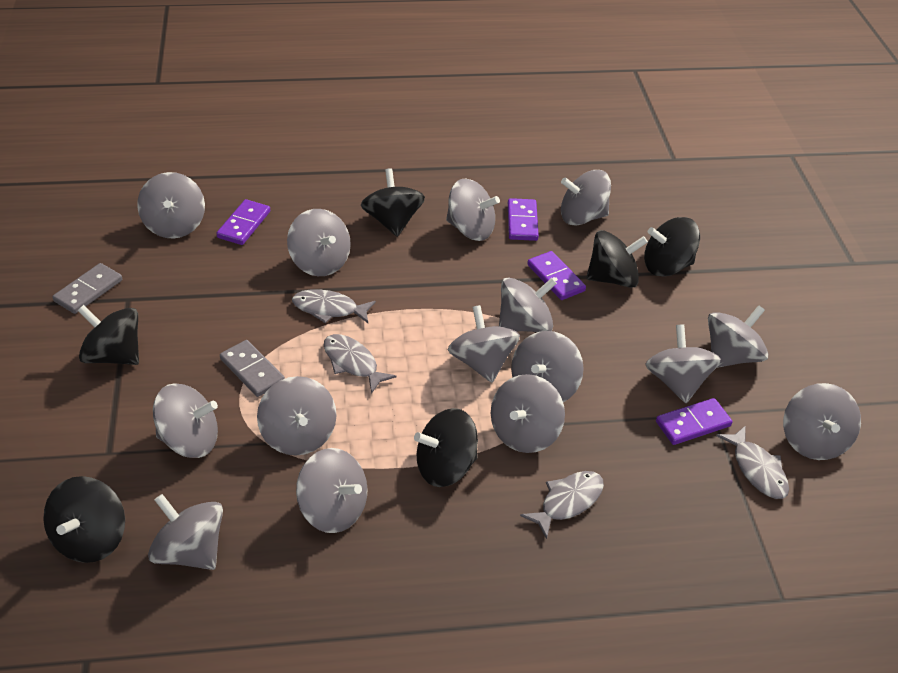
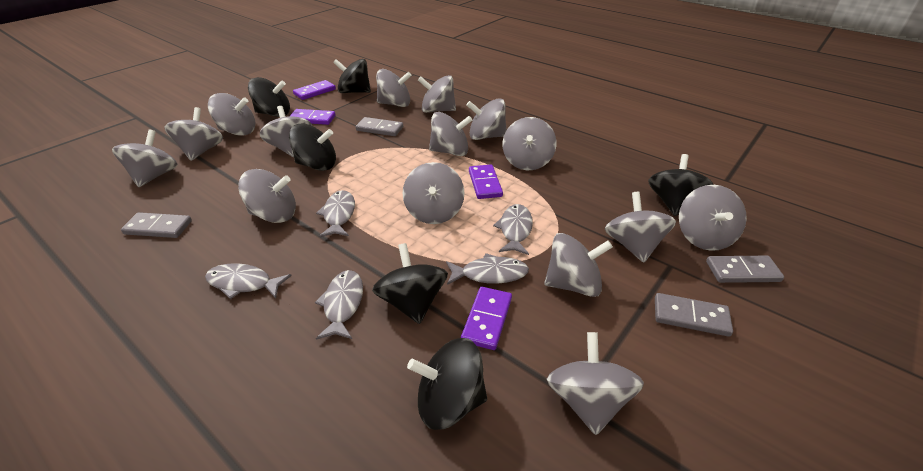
grey domino: 2 -> 4
grey fish: 4 -> 5

